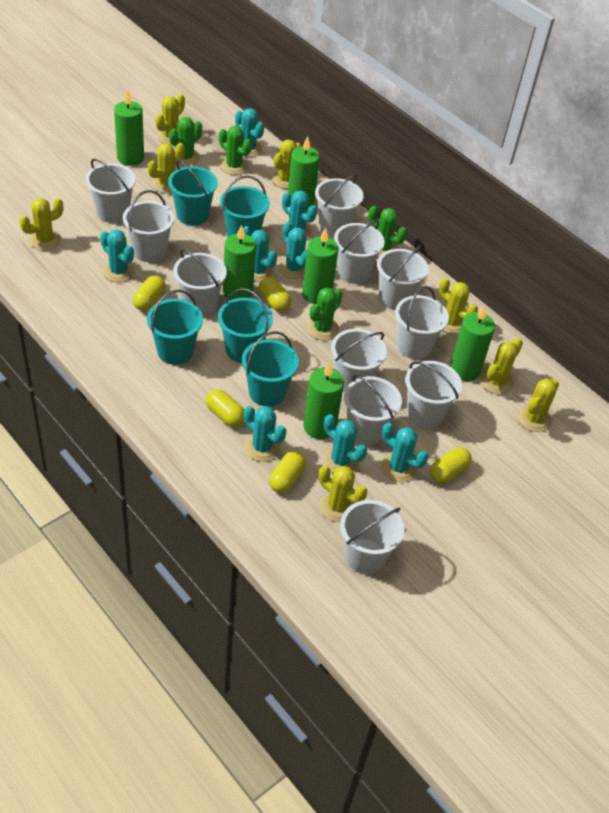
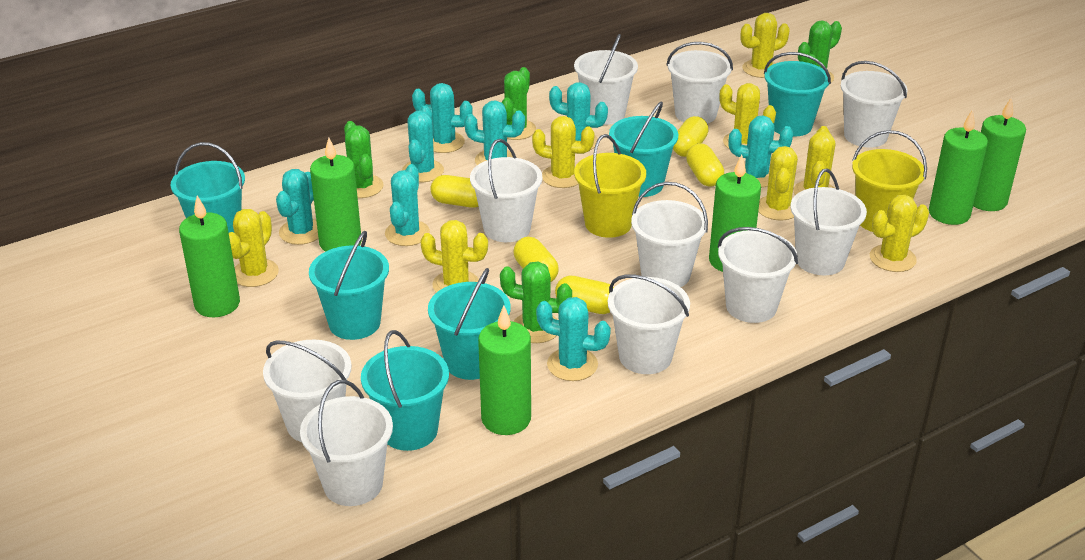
turquoise bucket: 5 -> 6
white bucket: 11 -> 10
yellow bucket: 0 -> 2

